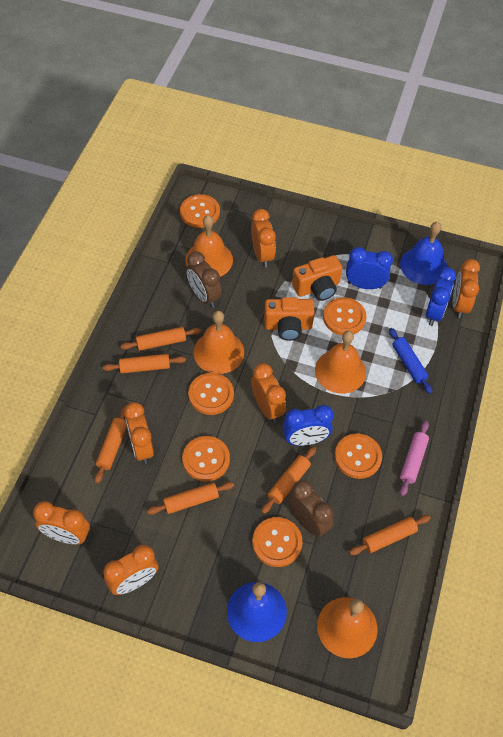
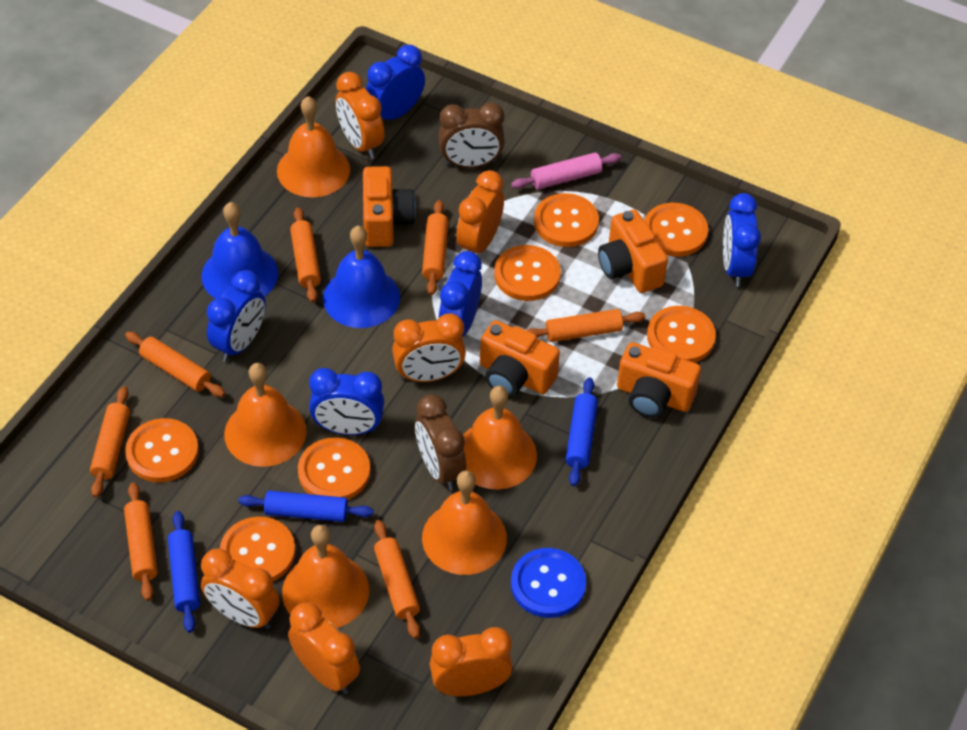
blue button: 0 -> 1
blue clock: 3 -> 5
blue rolling pin: 1 -> 3
orange bell: 4 -> 5
orange button: 6 -> 7
orange camera: 2 -> 4
orange rolling pin: 6 -> 7

